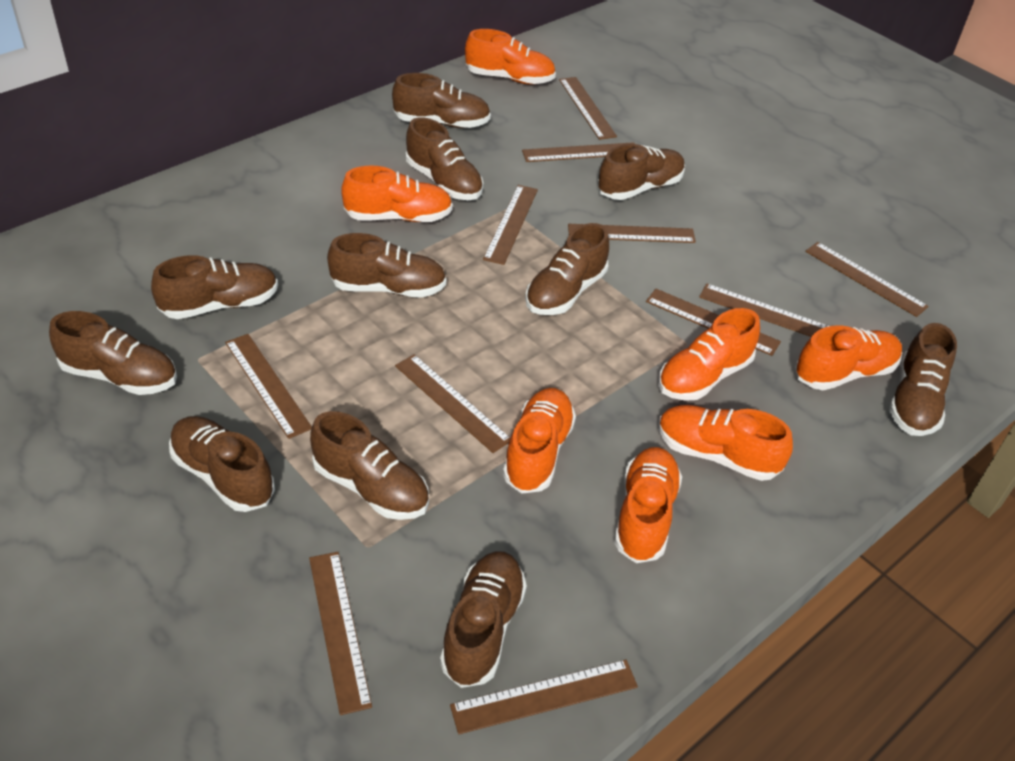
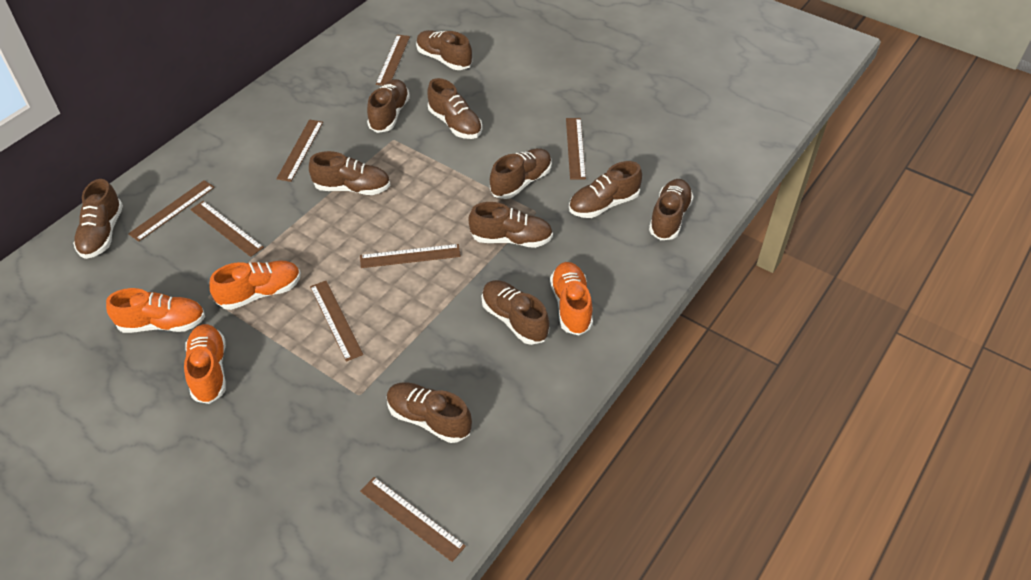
brown ruler: 11 -> 8
orange shoe: 7 -> 4

